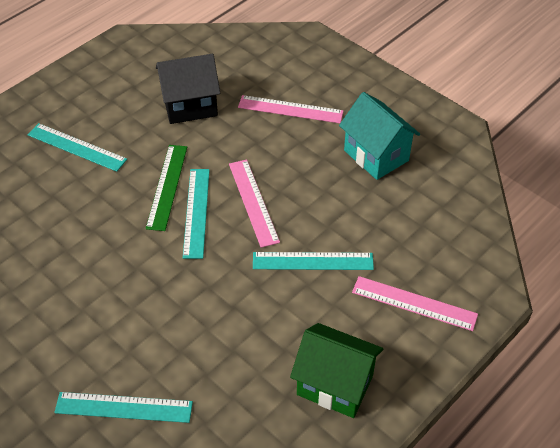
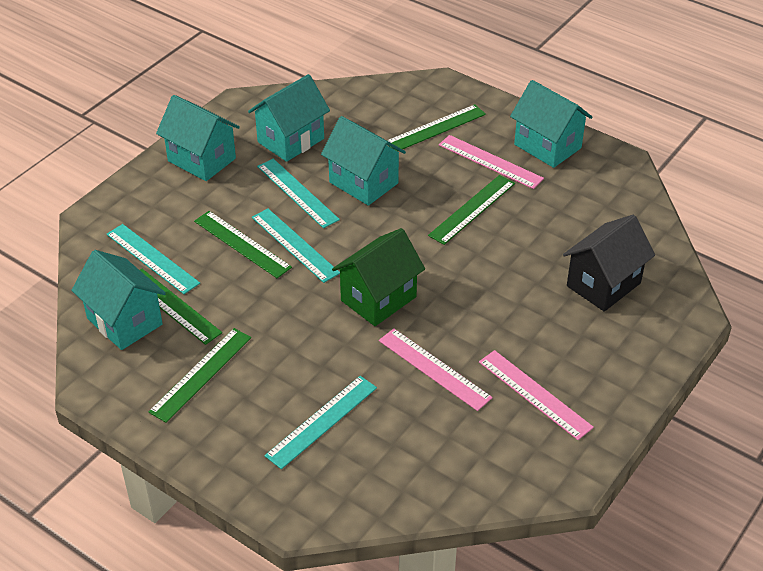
green ruler: 1 -> 5
turquoise house: 1 -> 5

